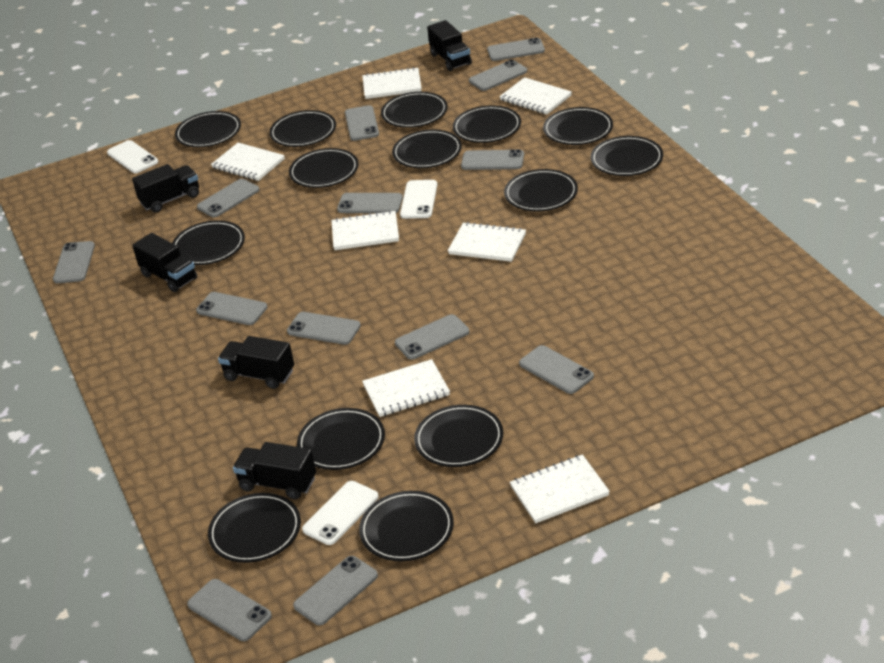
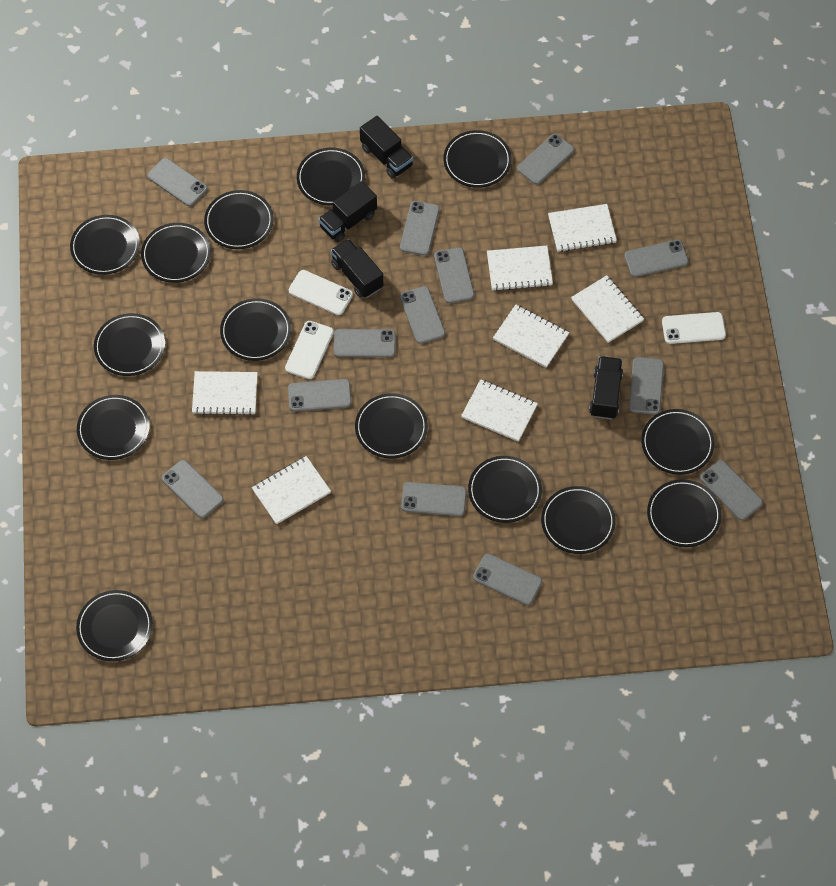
black truck: 5 -> 4

